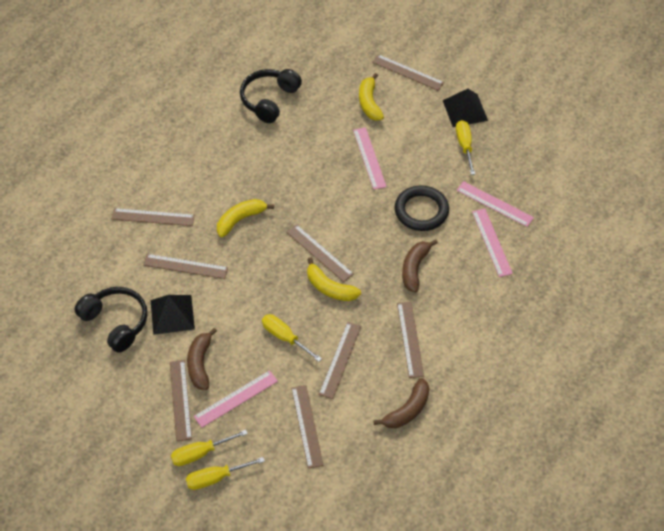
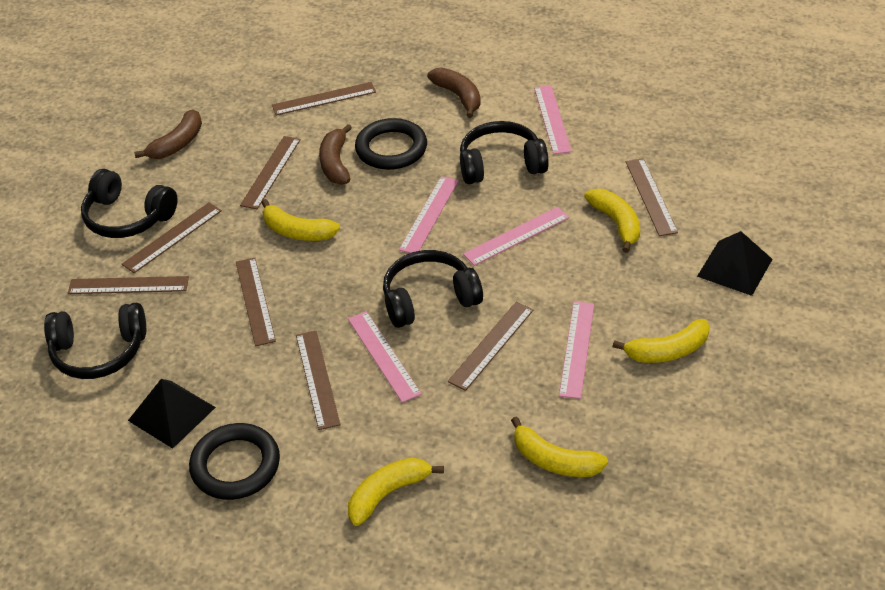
black headphones: 2 -> 4
black ring: 1 -> 2
pink ruler: 4 -> 5
yellow banana: 3 -> 5
yellow screwdriver: 4 -> 0

